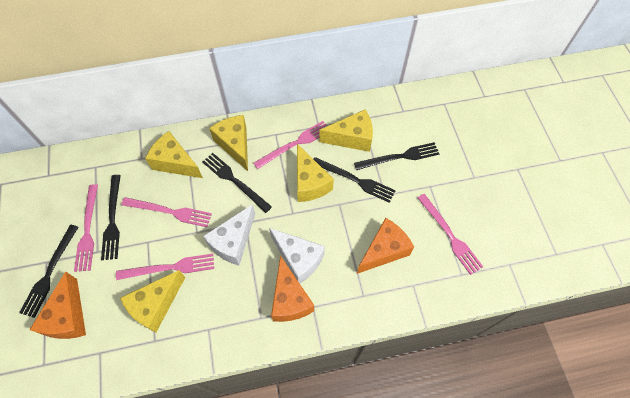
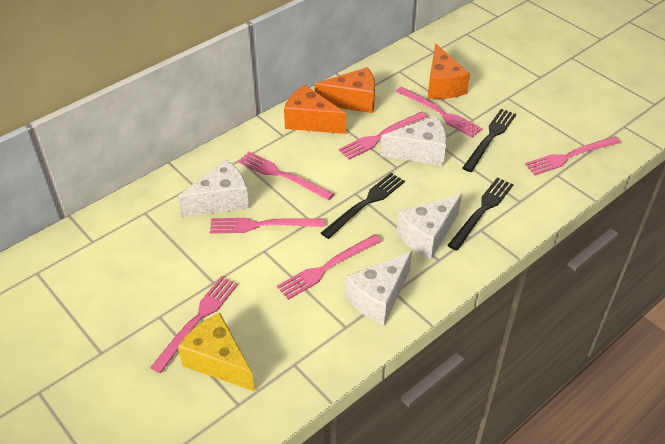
black fork: 5 -> 3
pink fork: 5 -> 7
white cheese: 2 -> 4
yellow cheese: 5 -> 1

